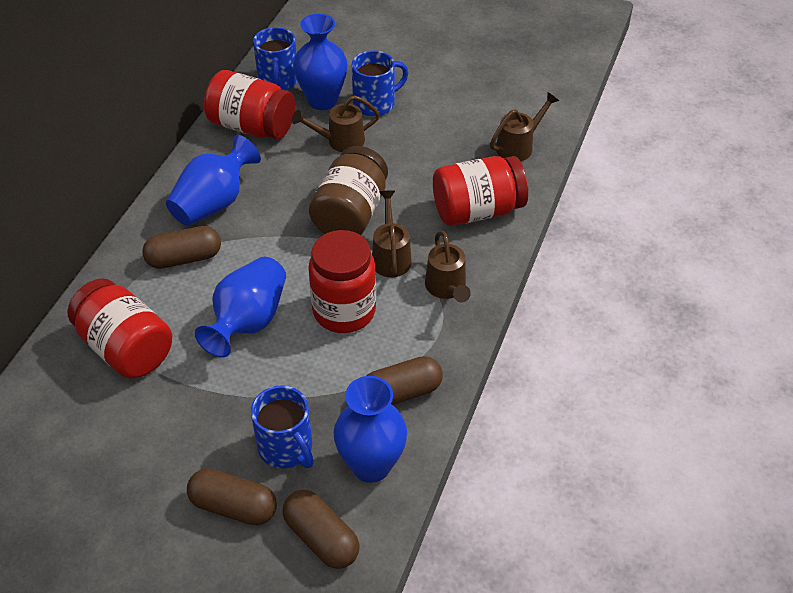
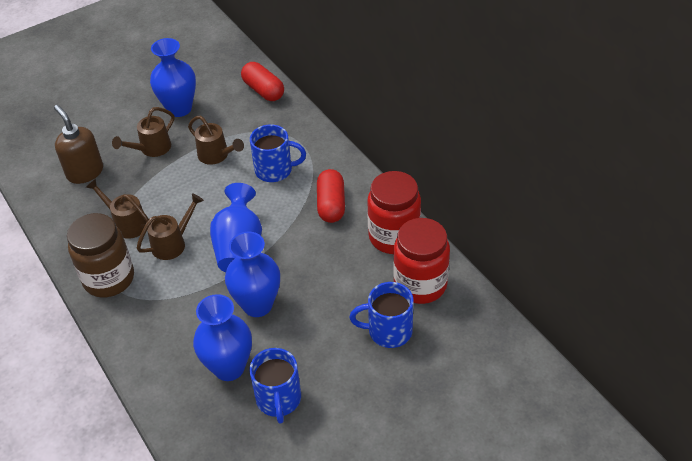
brown capsule: 4 -> 0
brown soap dispenser: 0 -> 1
red capsule: 0 -> 2
red jar: 4 -> 2

